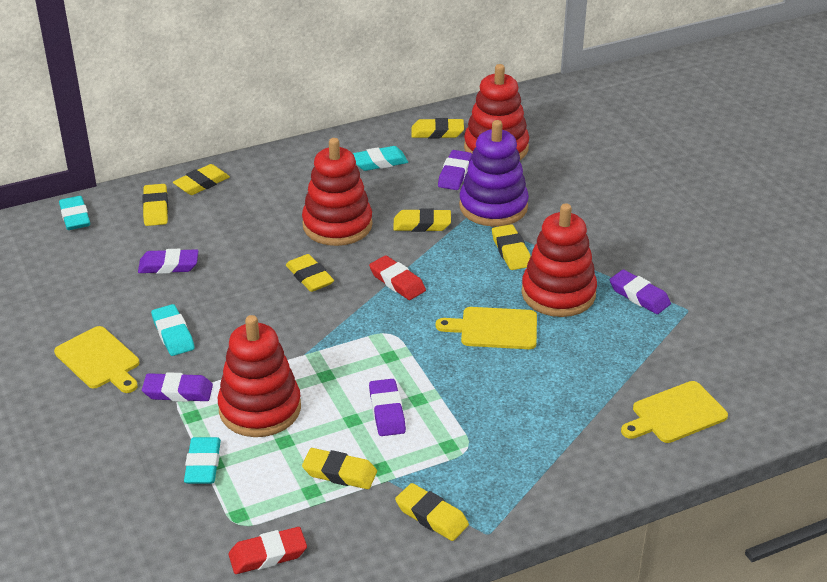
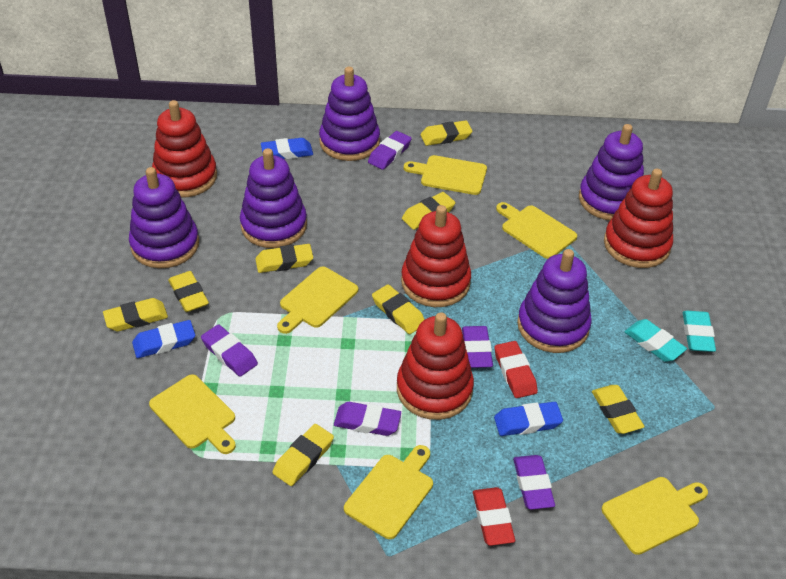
blue eraser: 0 -> 3
purple stacking toy: 1 -> 5
turquoise eraser: 4 -> 2
yellow cutting board: 3 -> 6

